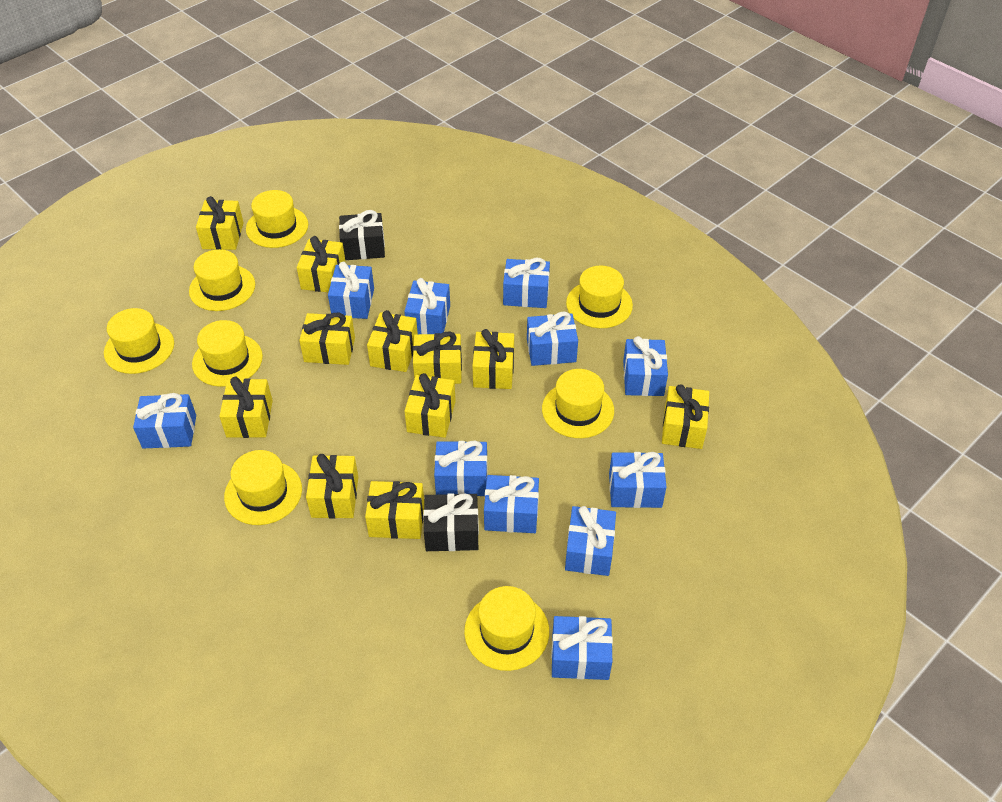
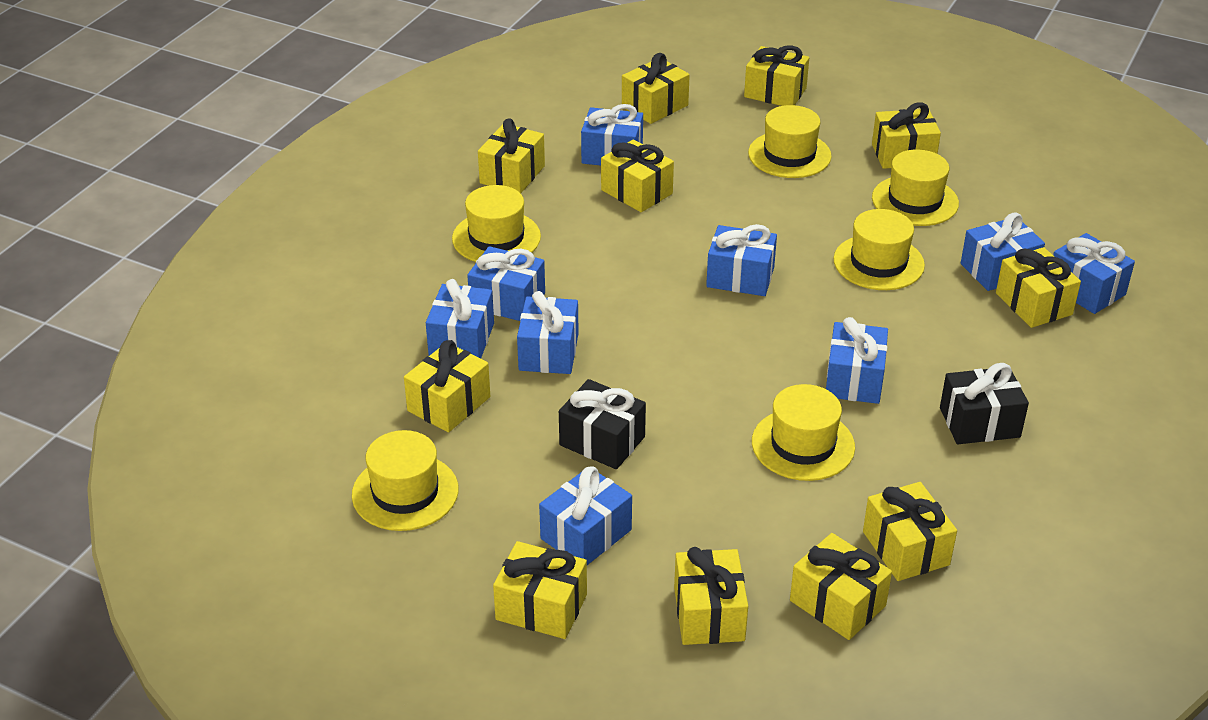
blue gift: 11 -> 9
yellow hat: 8 -> 6

